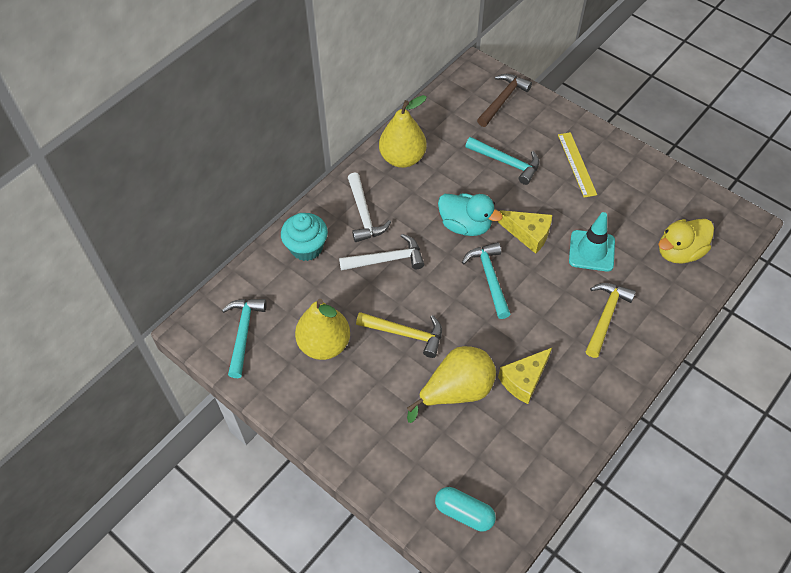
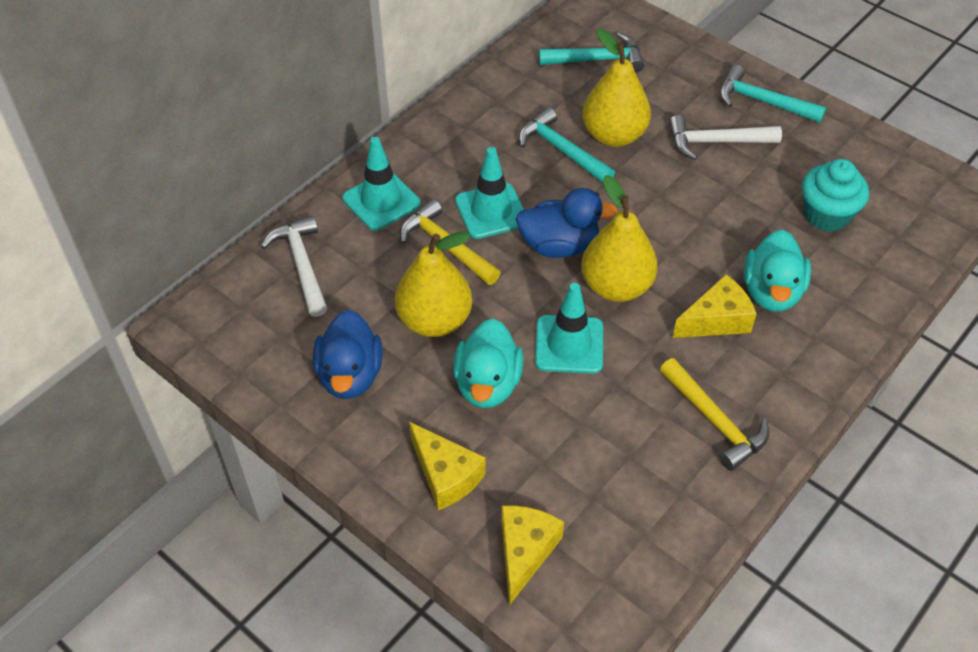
blue duck: 0 -> 2
brown hammer: 1 -> 0
turquoise capsule: 1 -> 0
turquoise duck: 1 -> 2
turquoise traffic cone: 1 -> 3
yellow cheese: 2 -> 3
yellow duck: 1 -> 0
yellow ruler: 1 -> 0

